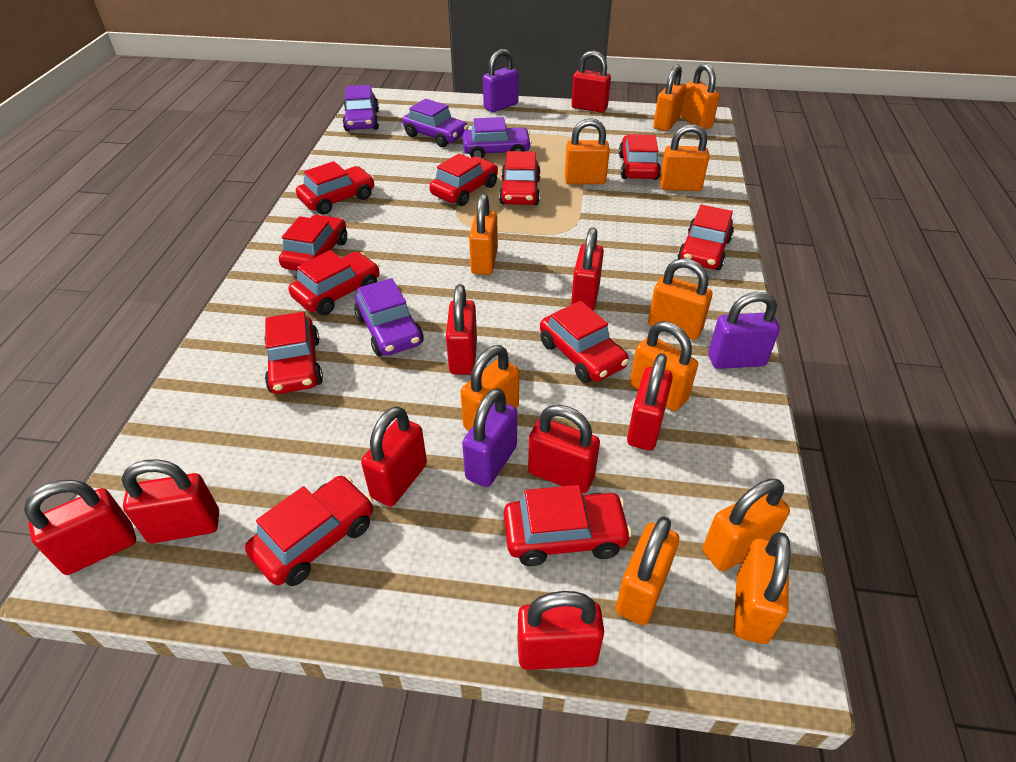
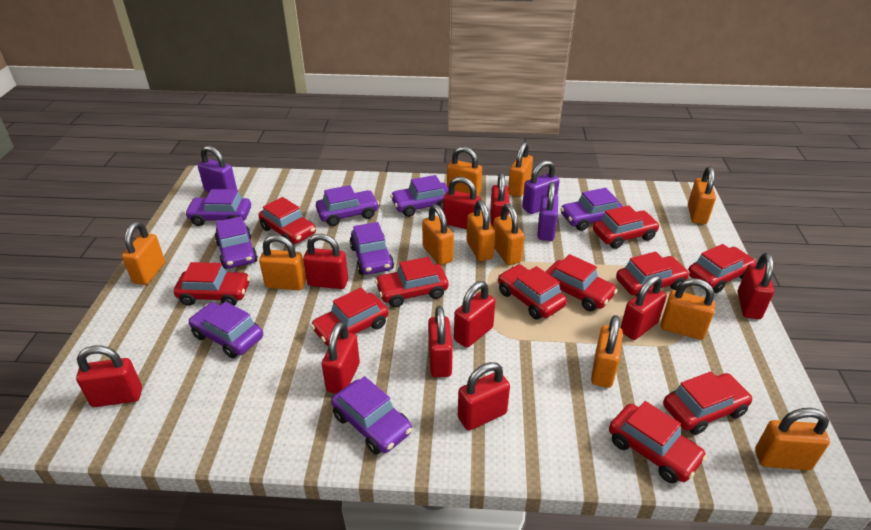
purple car: 4 -> 8
red padlock: 9 -> 10

